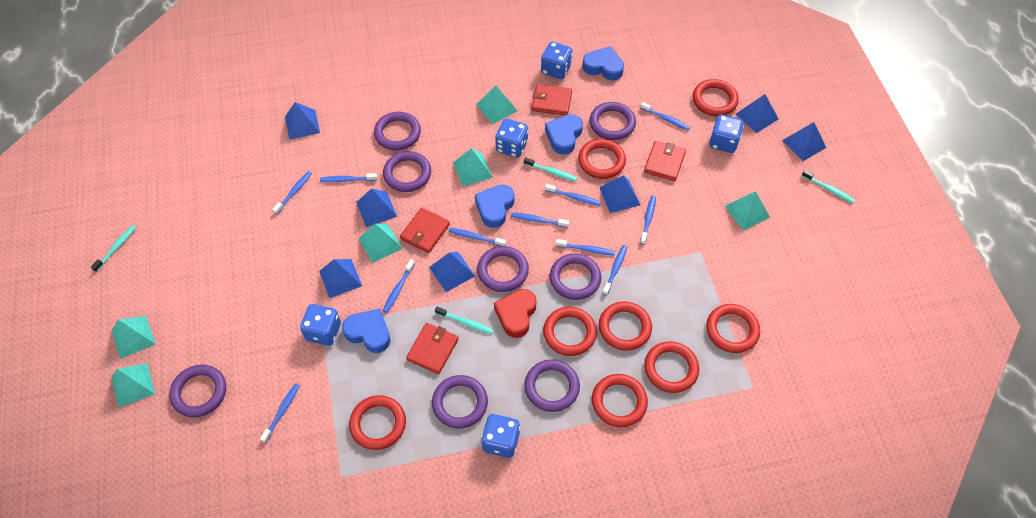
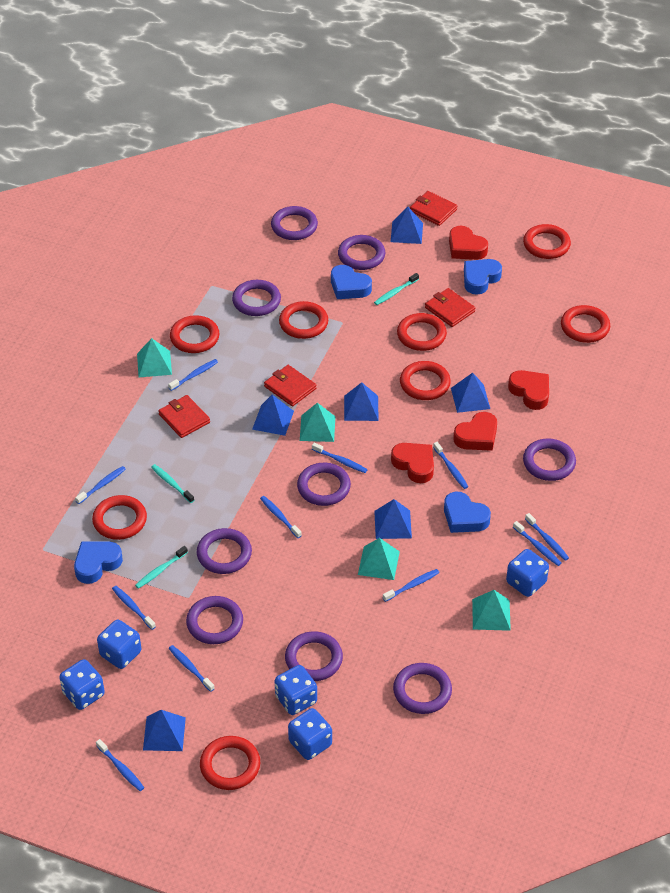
blue pyramid: 7 -> 6
purple ring: 8 -> 9
red heart: 1 -> 4
turquoise pyramid: 6 -> 4
turquoise toothbrush: 4 -> 3

